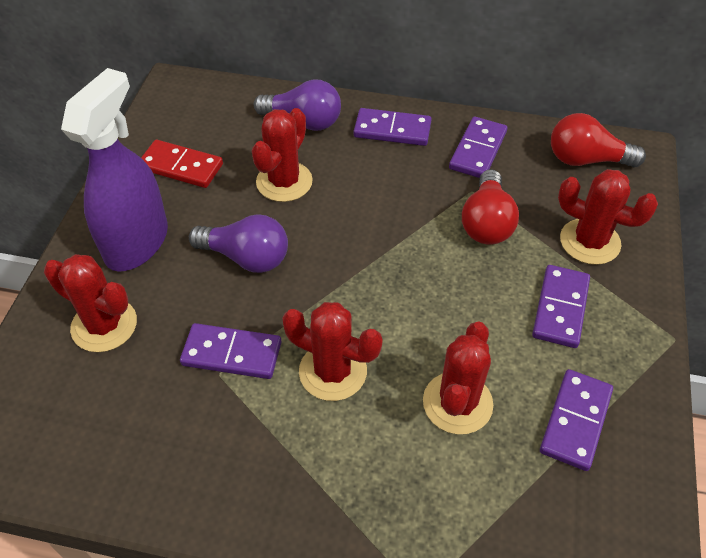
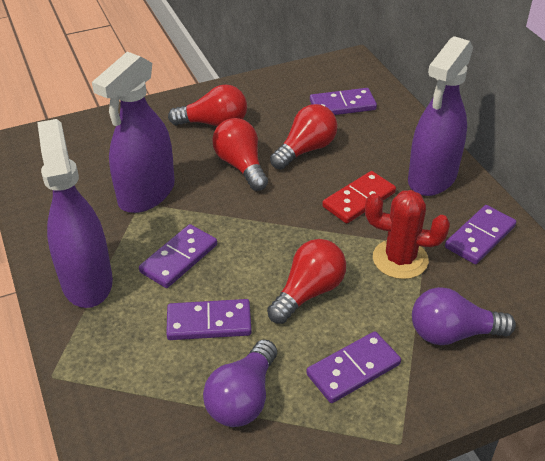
purple spray bottle: 1 -> 3
red cactus: 5 -> 1
red light bulb: 2 -> 4

